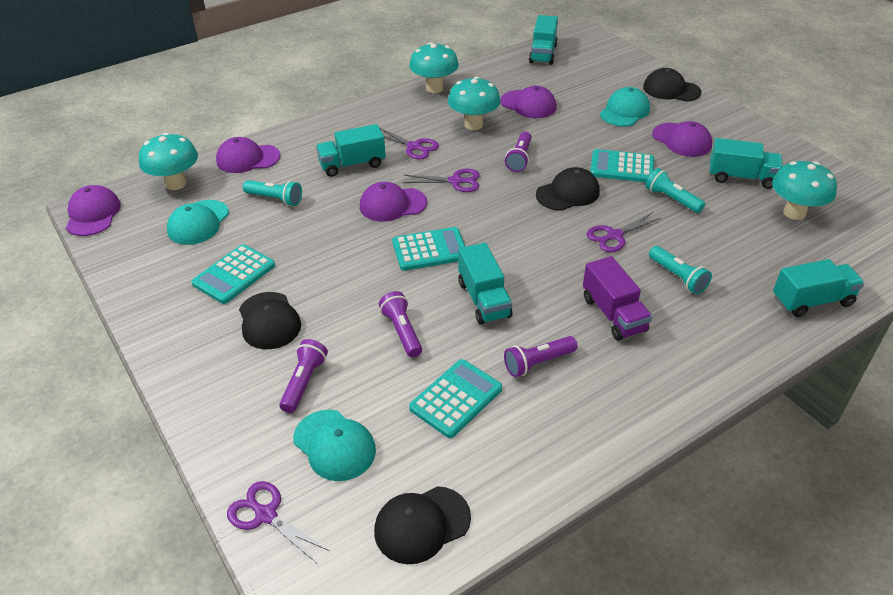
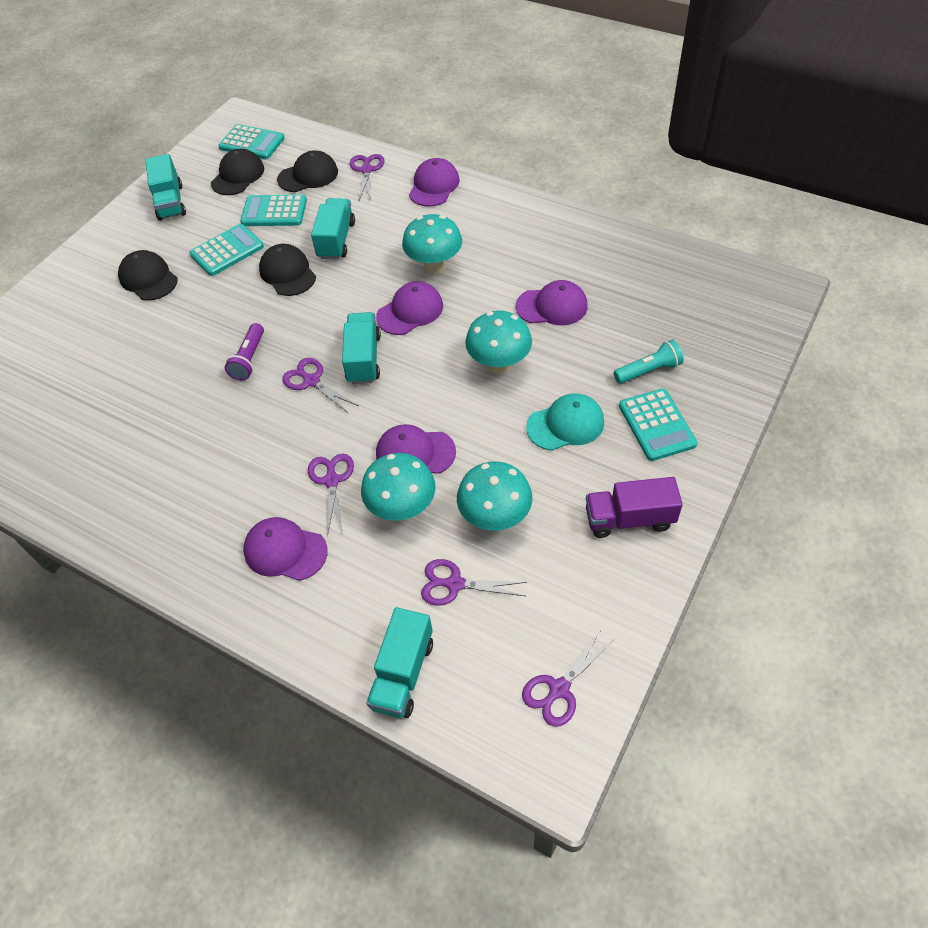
purple flashlight: 4 -> 1
purple scissors: 4 -> 5
turquoise cap: 3 -> 1
turquoise flashlight: 3 -> 1
turquoise truck: 5 -> 4

